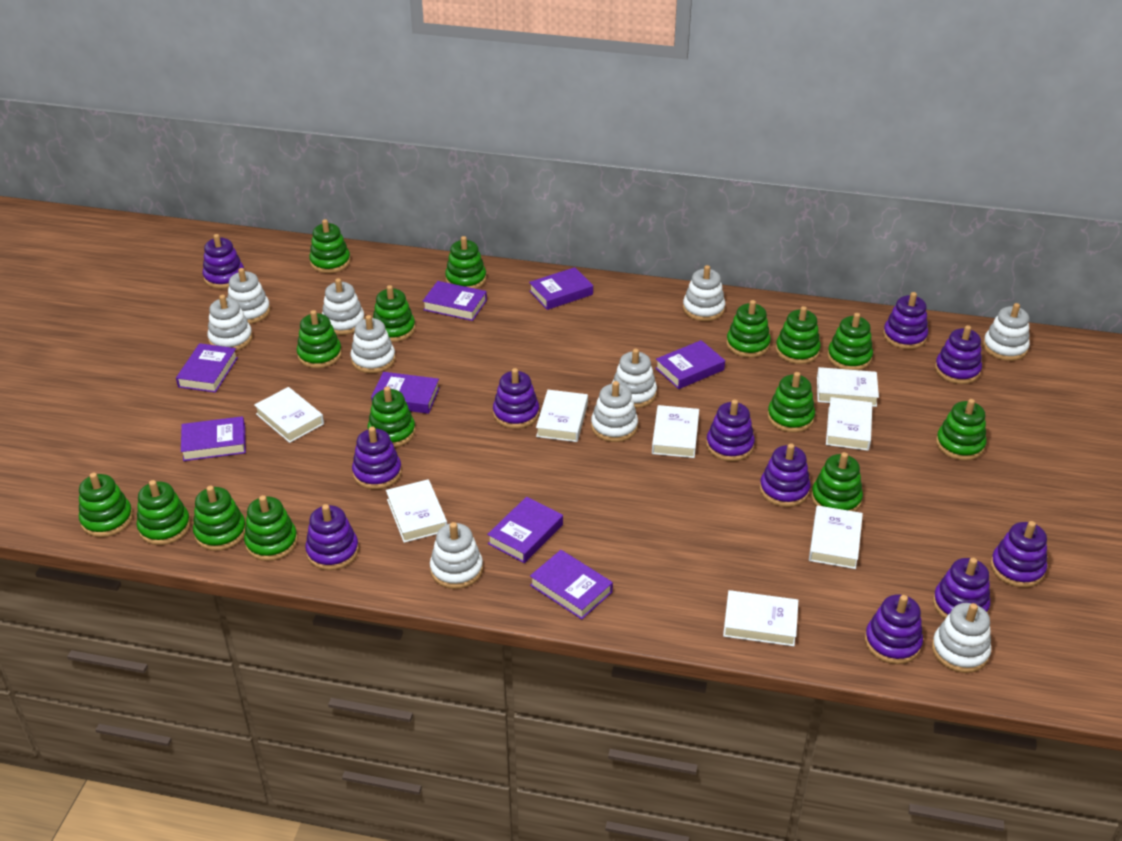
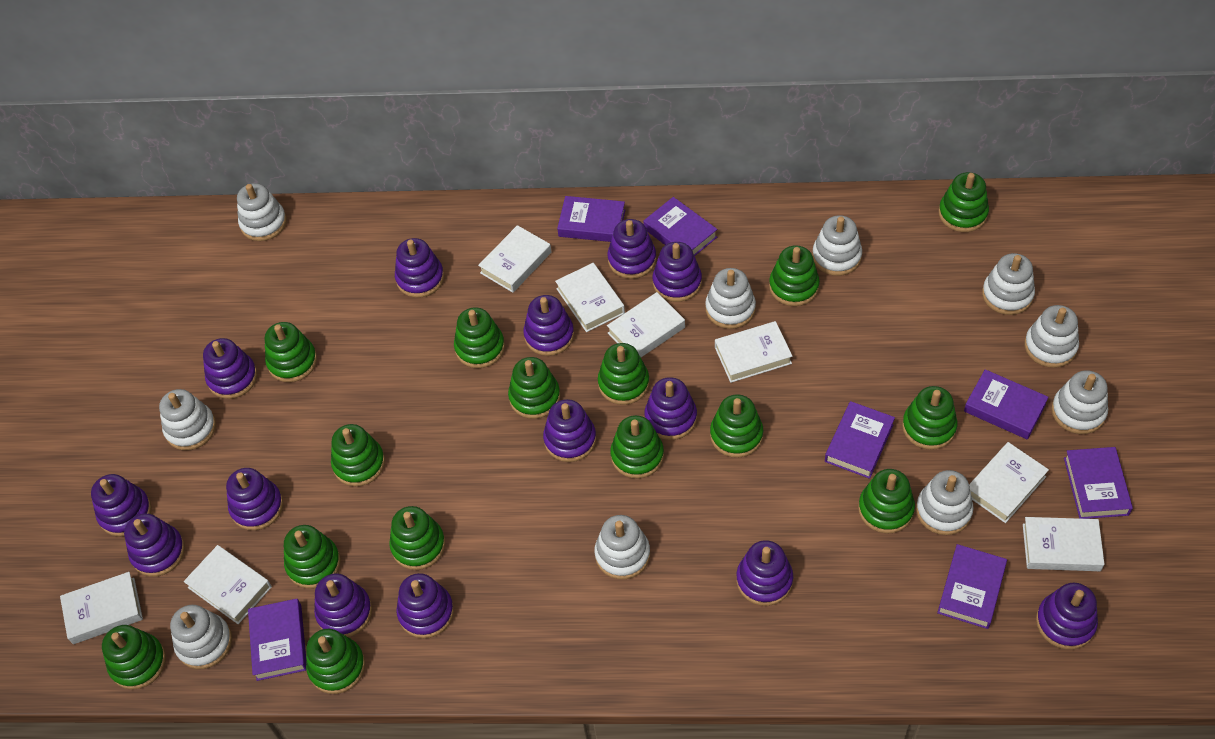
purple book: 8 -> 7
purple stacking toy: 11 -> 14

